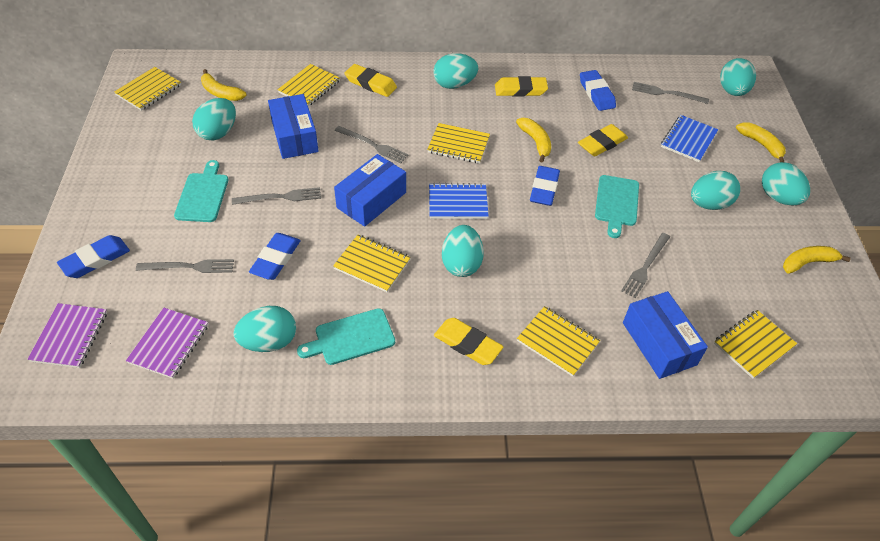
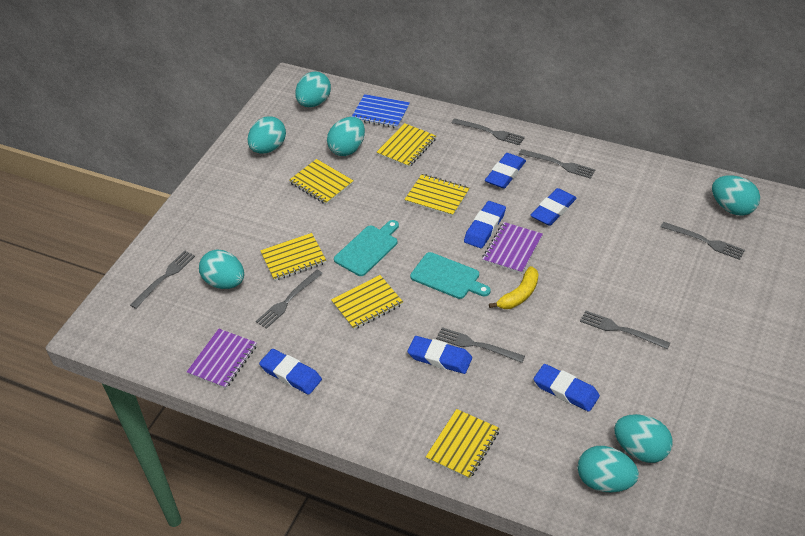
blue box: 3 -> 0
blue eraser: 4 -> 6
blue notebook: 2 -> 1
grey fork: 5 -> 7
turquoise cutting board: 3 -> 2
yellow banana: 4 -> 1
yellow eraser: 4 -> 0

